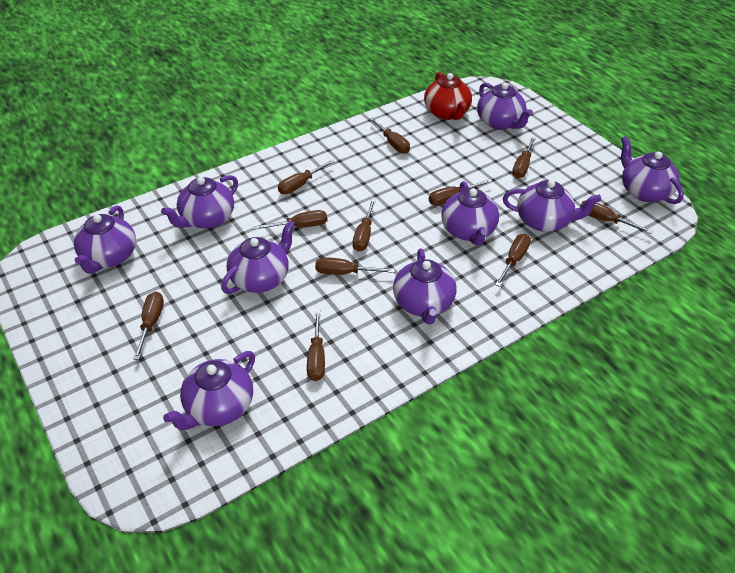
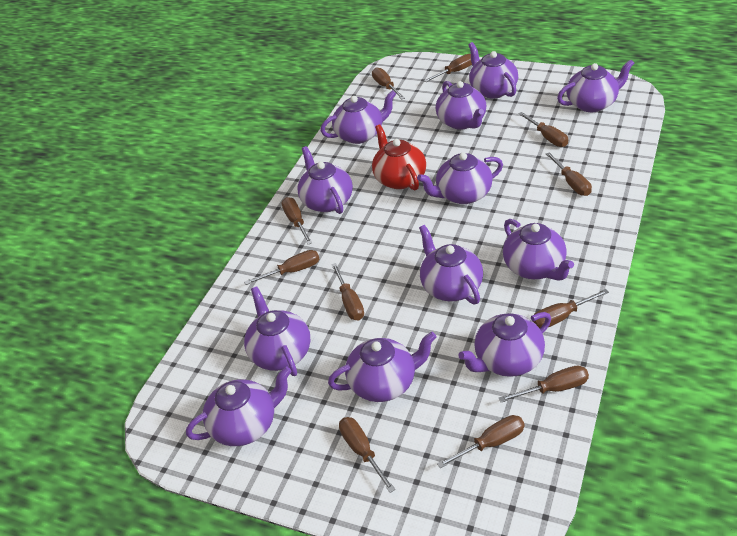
purple teapot: 9 -> 12

